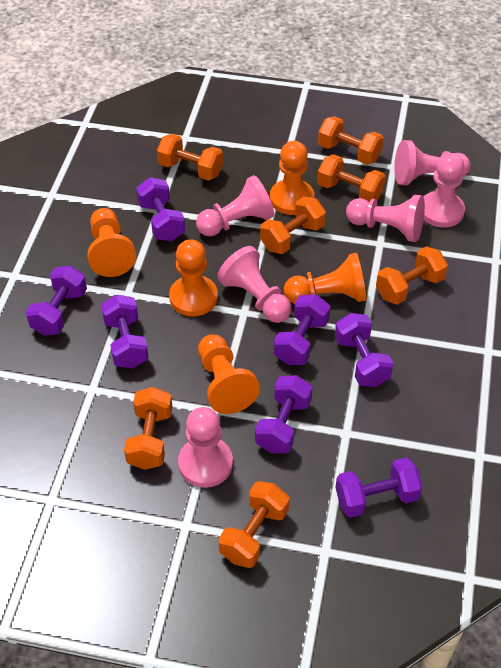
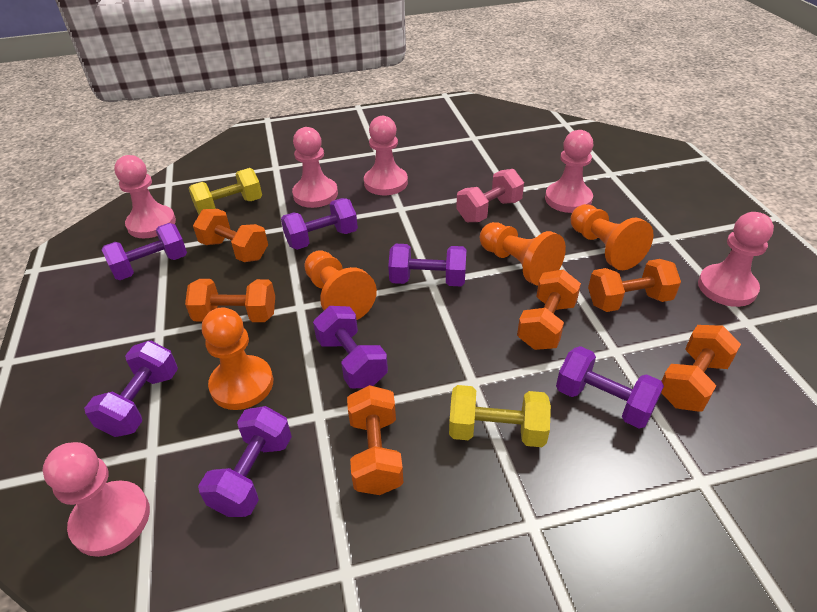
orange dumbbell: 7 -> 6
orange pawn: 5 -> 4
pink dumbbell: 0 -> 1
yellow dumbbell: 0 -> 2

